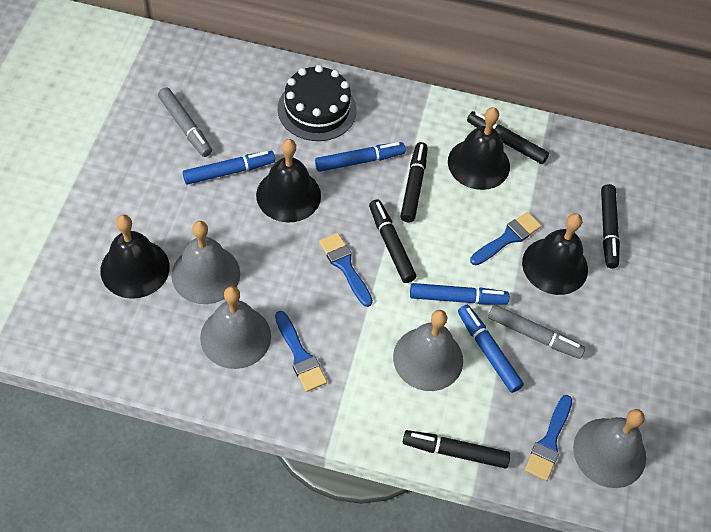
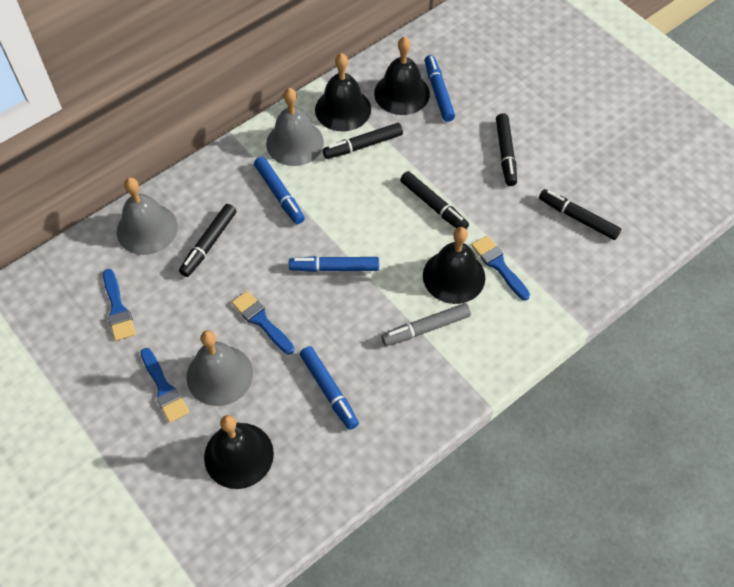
black cake: 1 -> 0
grey bell: 4 -> 3
grey marker: 2 -> 1

